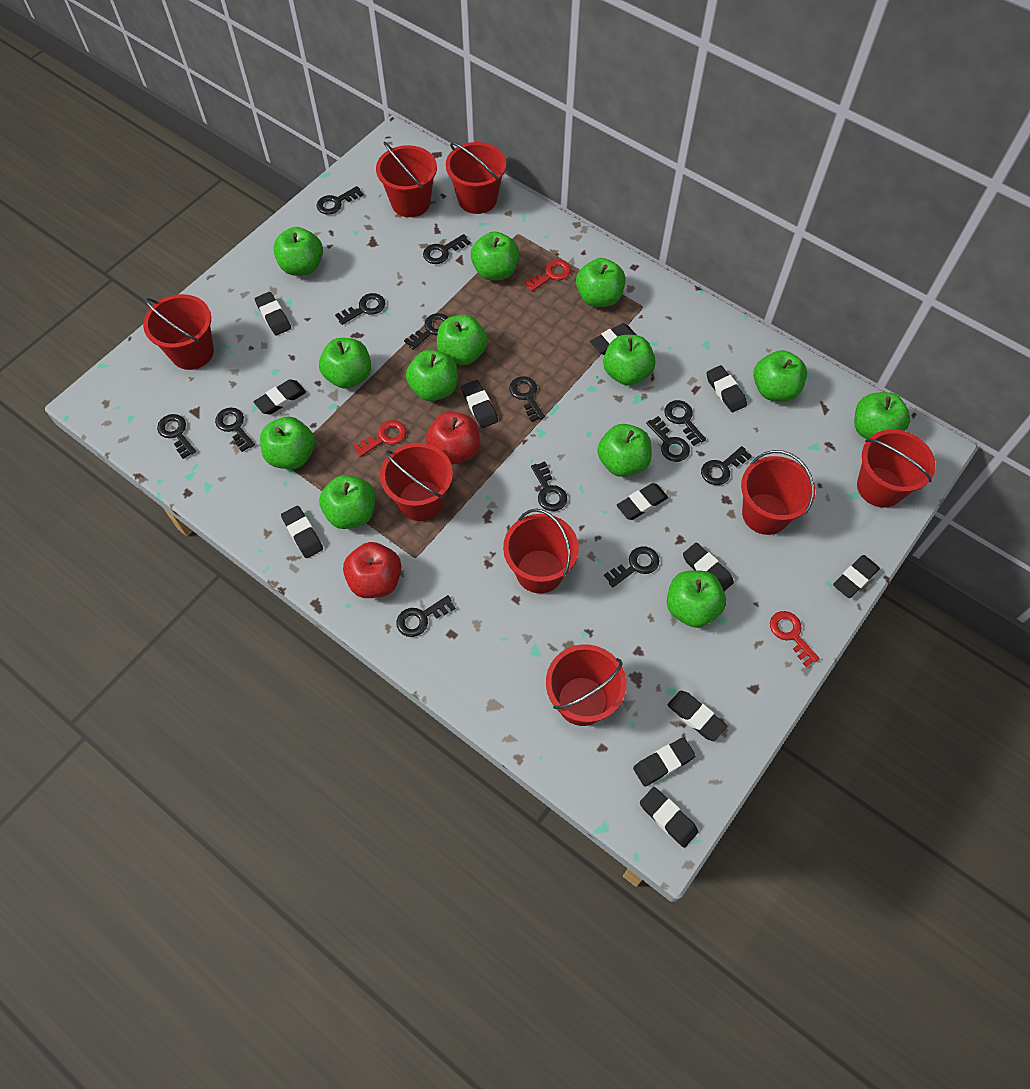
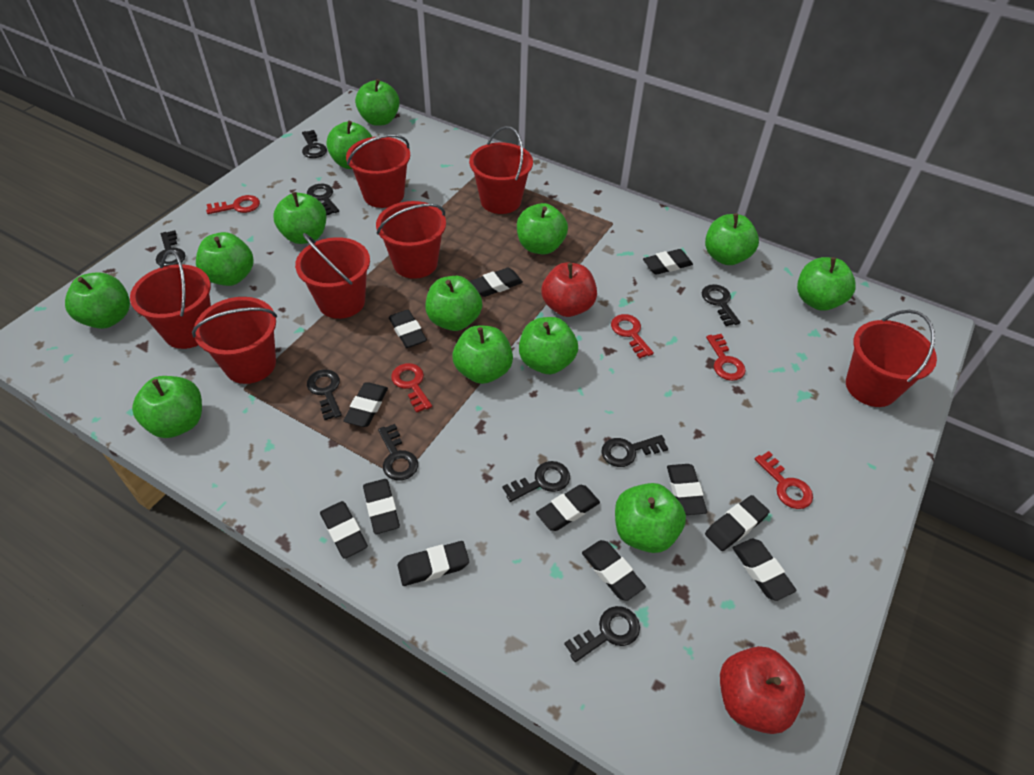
black key: 13 -> 9
red bucket: 8 -> 7
red key: 3 -> 5

